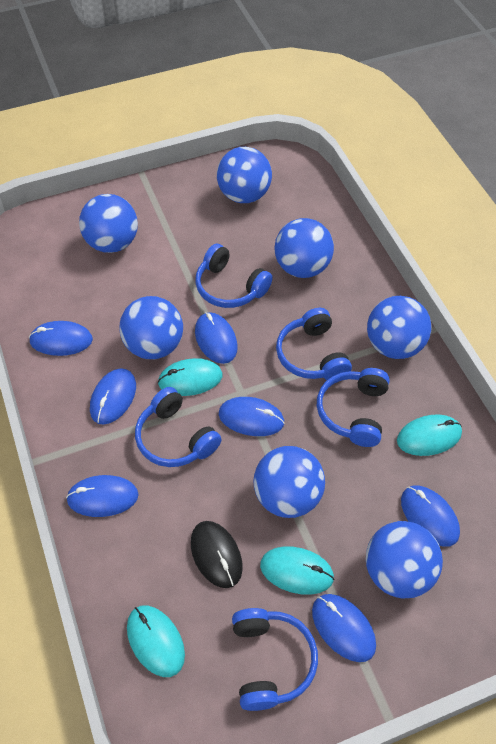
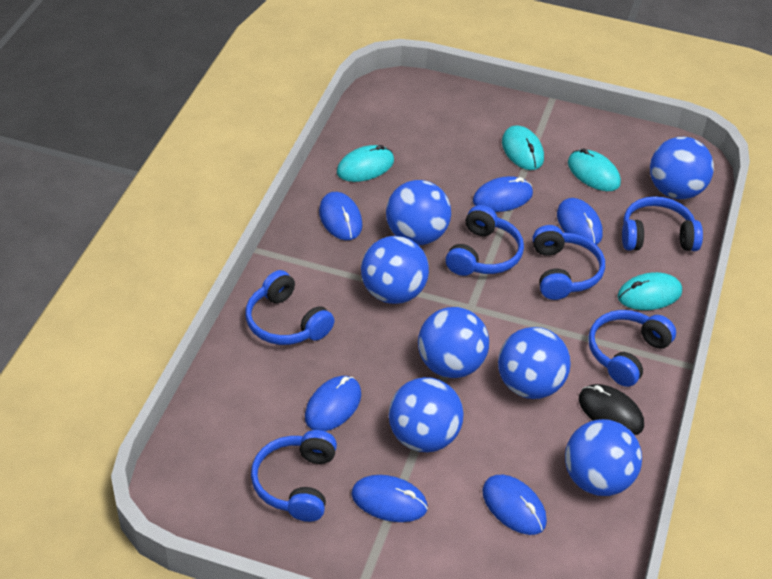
blue headphones: 5 -> 6
blue mouse: 7 -> 6

